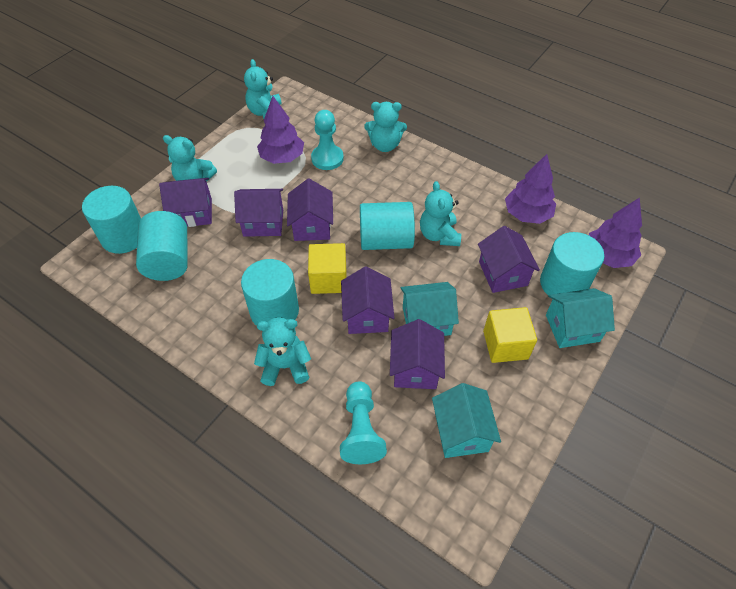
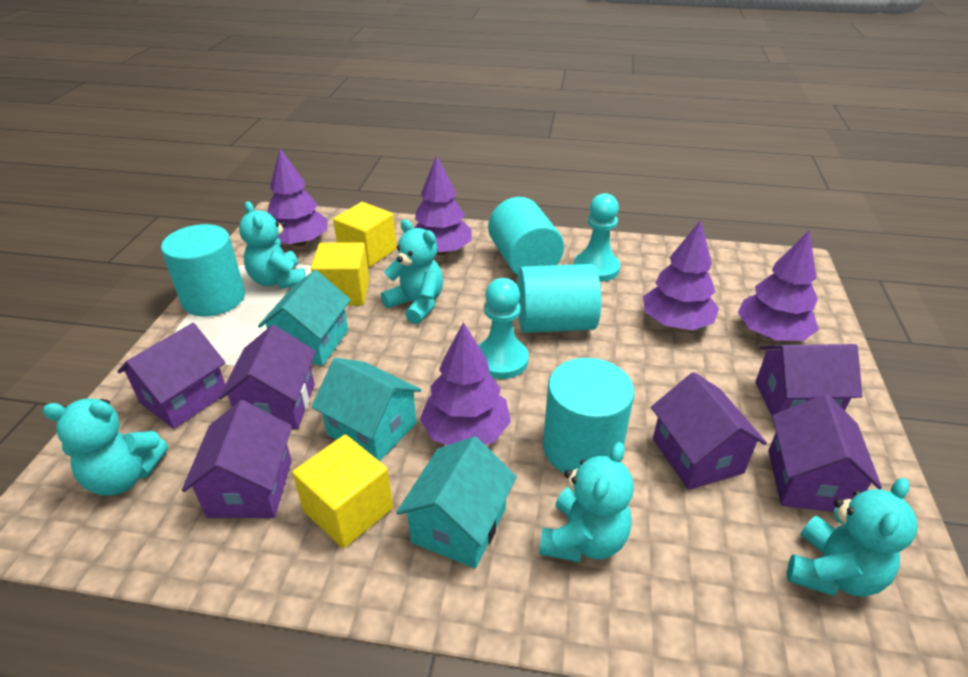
purple tree: 3 -> 5
turquoise cylinder: 5 -> 4
yellow cube: 2 -> 3

